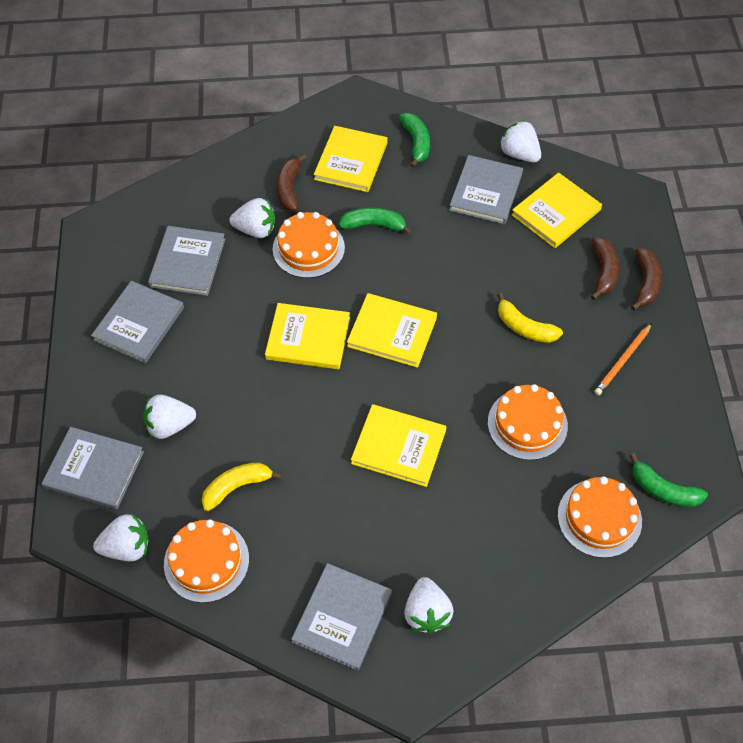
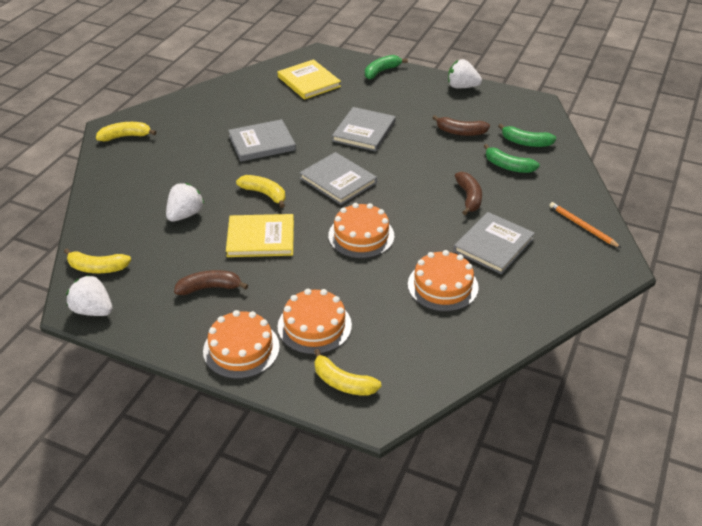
grey book: 5 -> 4
white strawberry: 5 -> 3
yellow banana: 2 -> 4
yellow book: 5 -> 2

